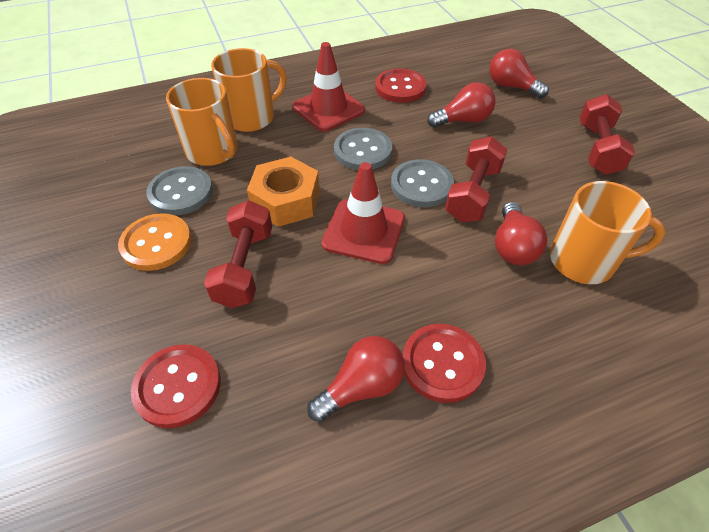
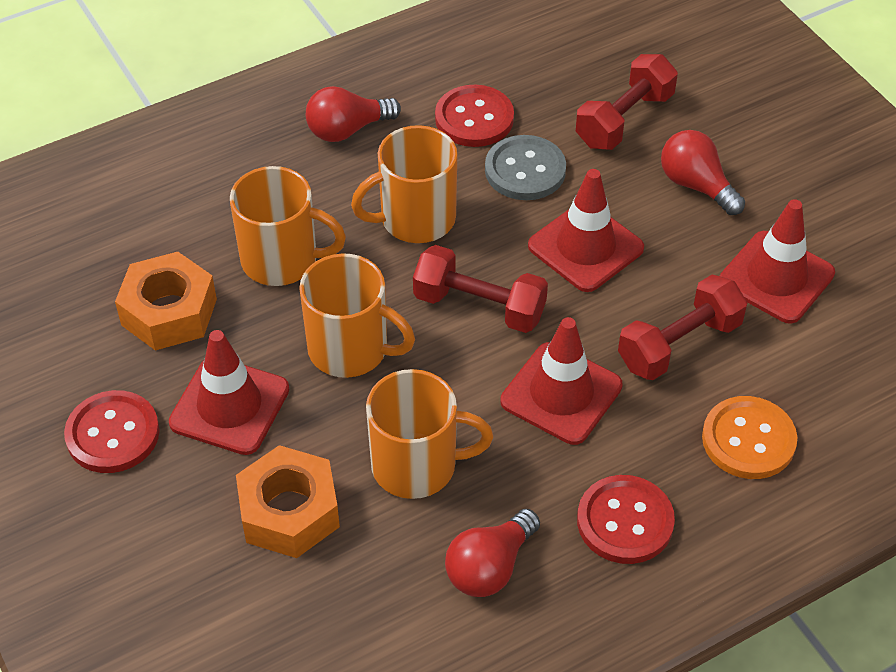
grey button: 3 -> 1
orange mug: 3 -> 4
orange nut: 1 -> 2
red light bulb: 4 -> 3
red traffic cone: 2 -> 4

